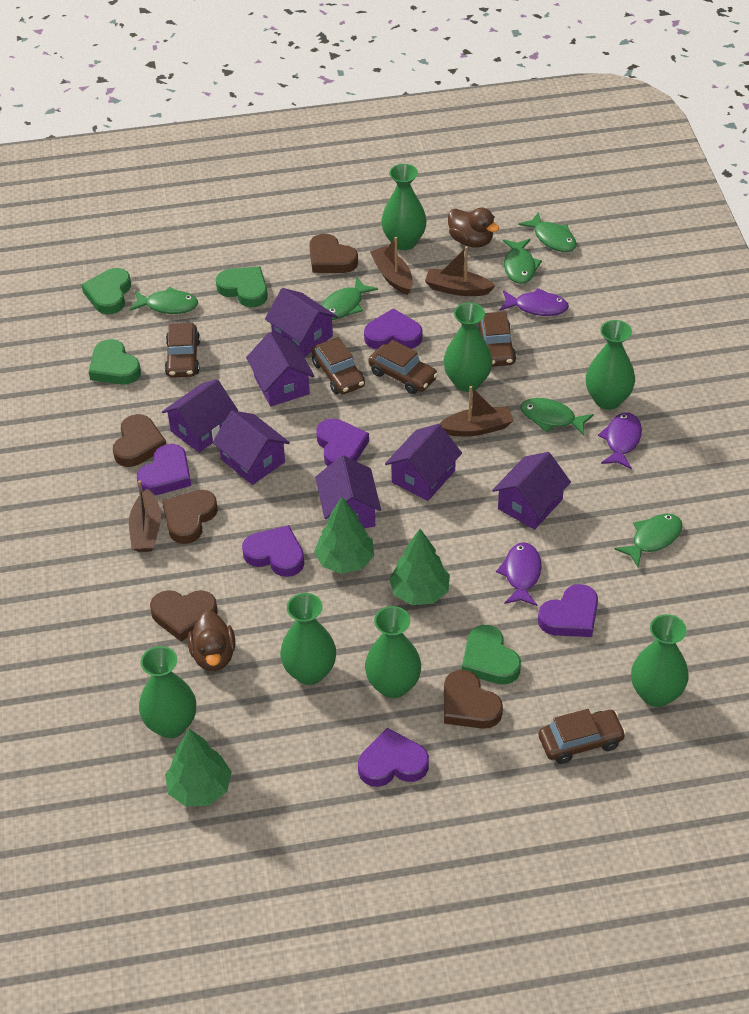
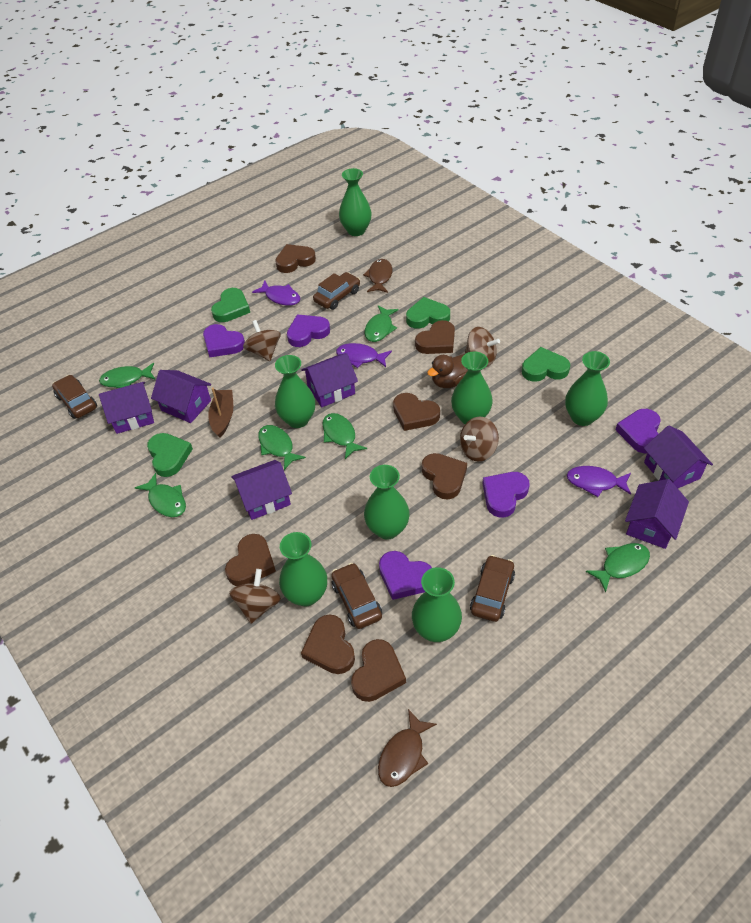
brown boat: 4 -> 1
brown car: 5 -> 4
brown duck: 2 -> 1
brown fish: 0 -> 2
brown heart: 5 -> 7
brown spinning top: 0 -> 4
green tree: 3 -> 0
purple heart: 6 -> 5
purple house: 7 -> 6

